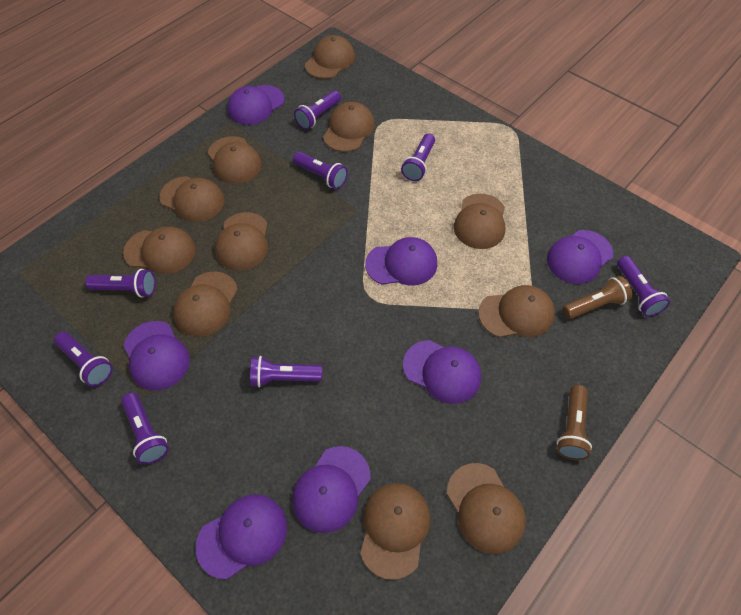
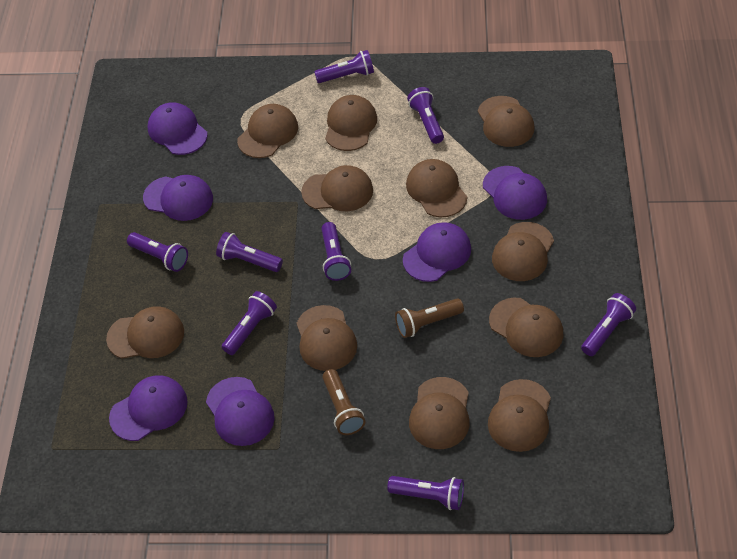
purple cap: 7 -> 6

